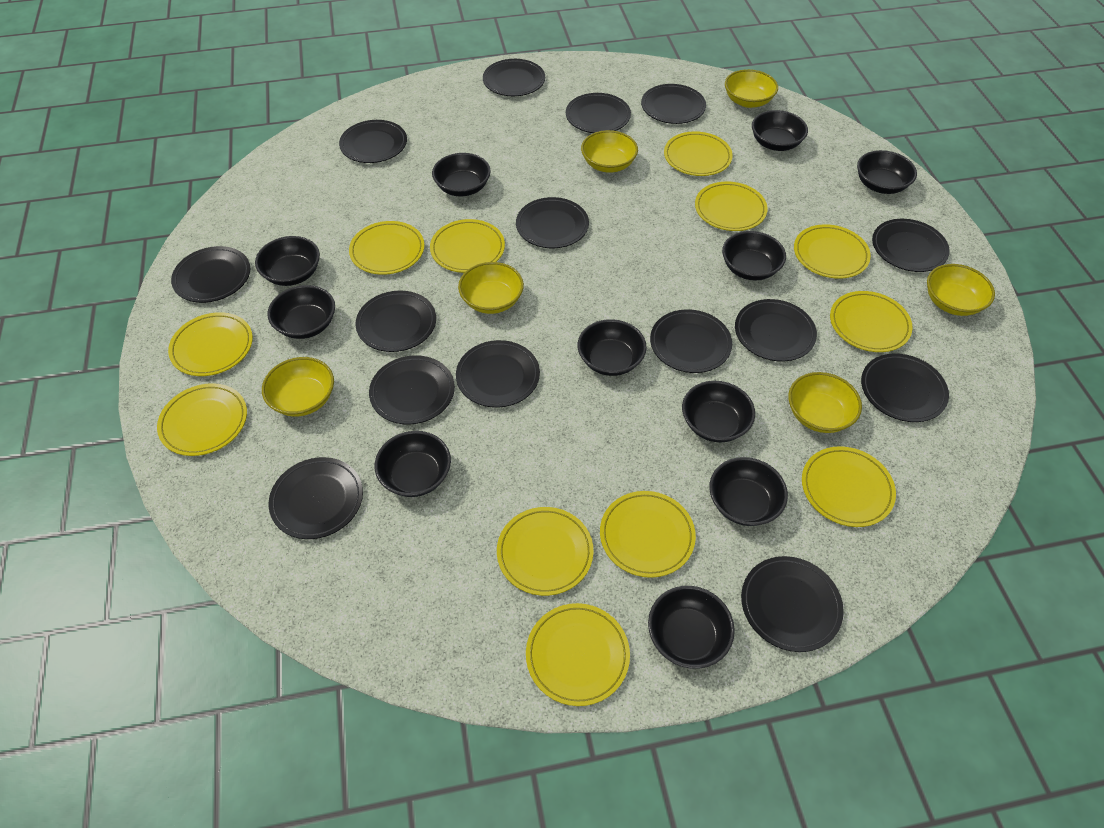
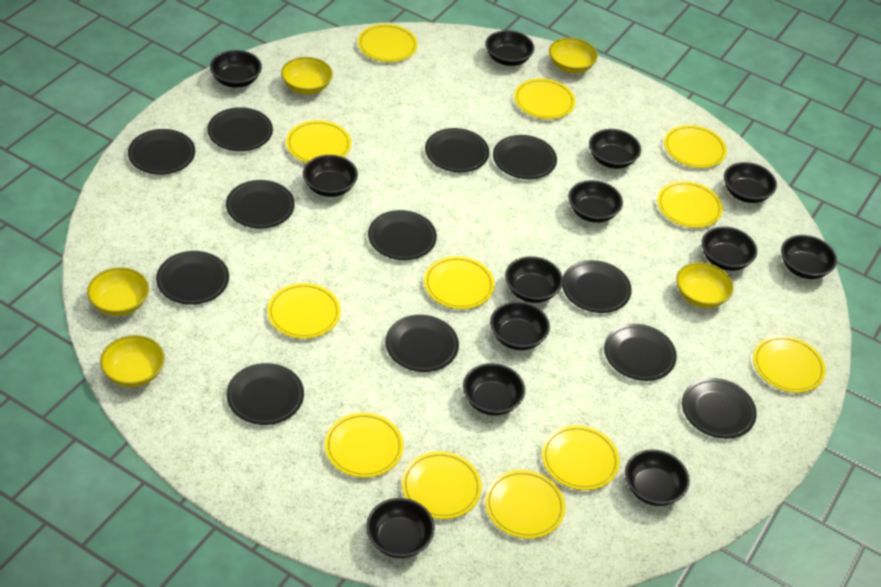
black bowl: 11 -> 13
black plate: 15 -> 12
yellow bowl: 6 -> 5

